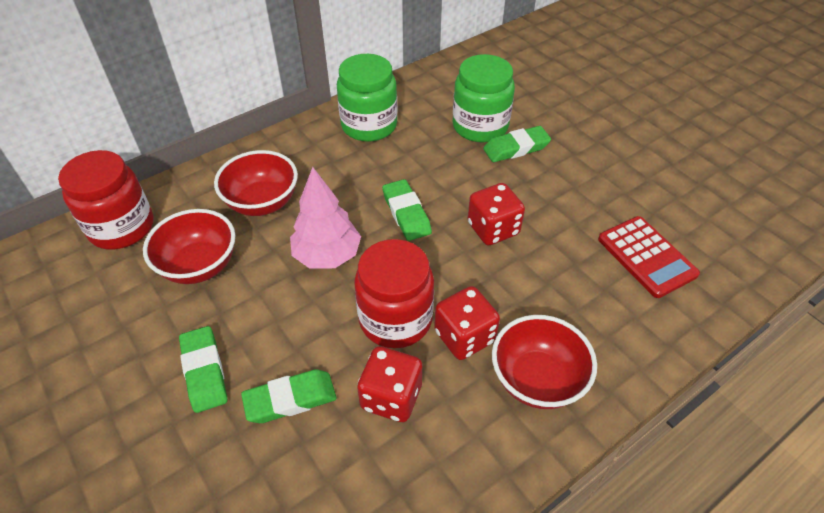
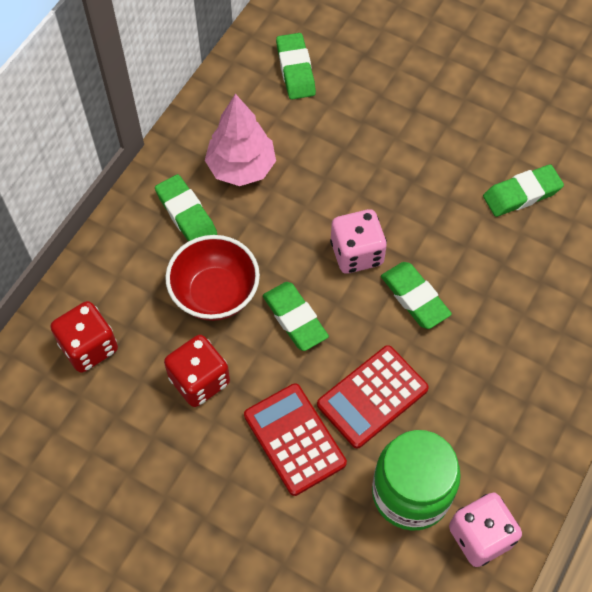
green eraser: 4 -> 5
green jar: 2 -> 1
pink dice: 0 -> 2
red bowl: 3 -> 1
red calculator: 1 -> 2
red dice: 3 -> 2
red jar: 2 -> 0

